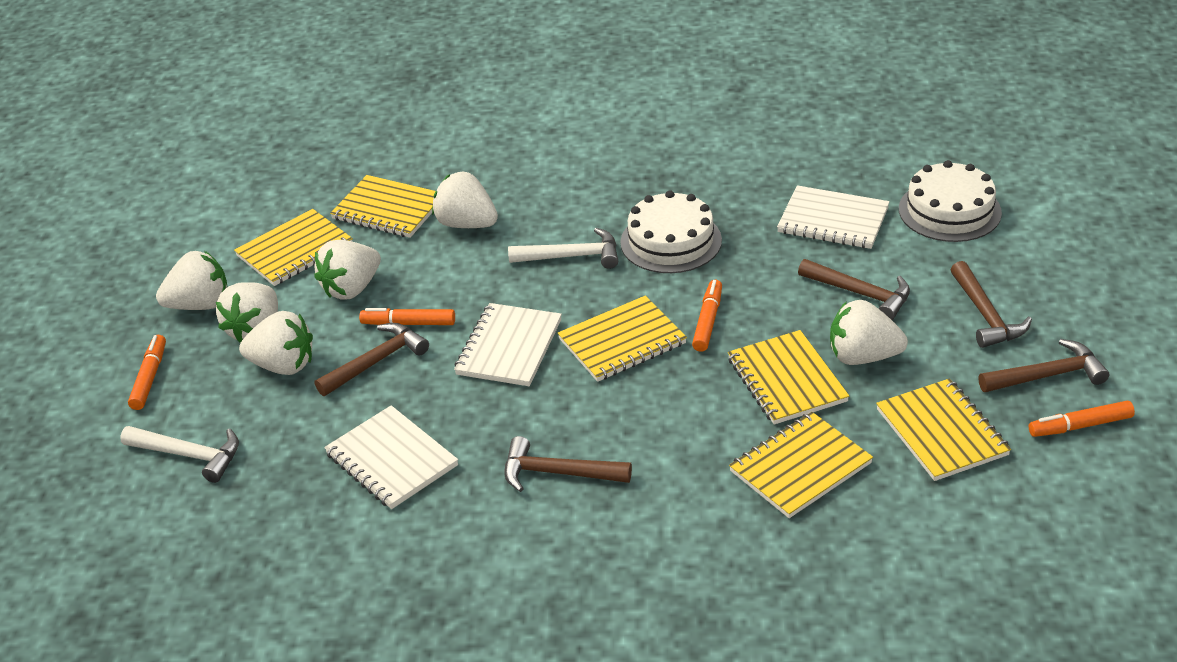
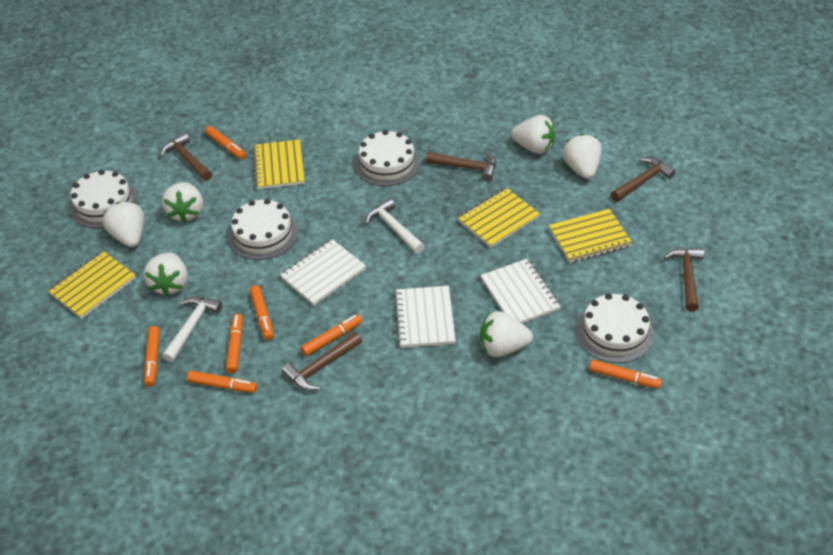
orange marker: 4 -> 7
white cake: 2 -> 4
yellow notebook: 6 -> 4

